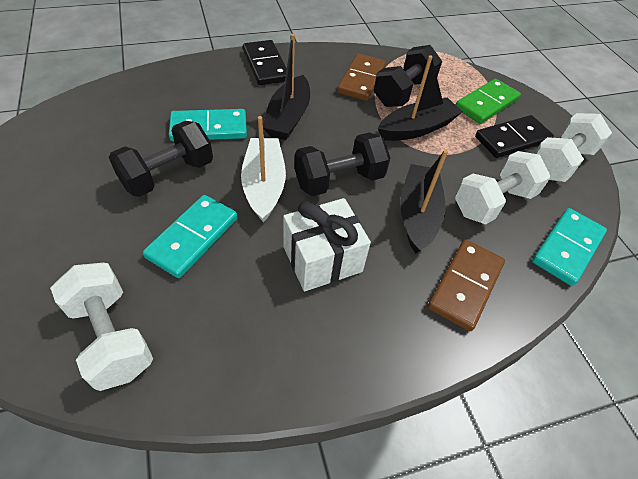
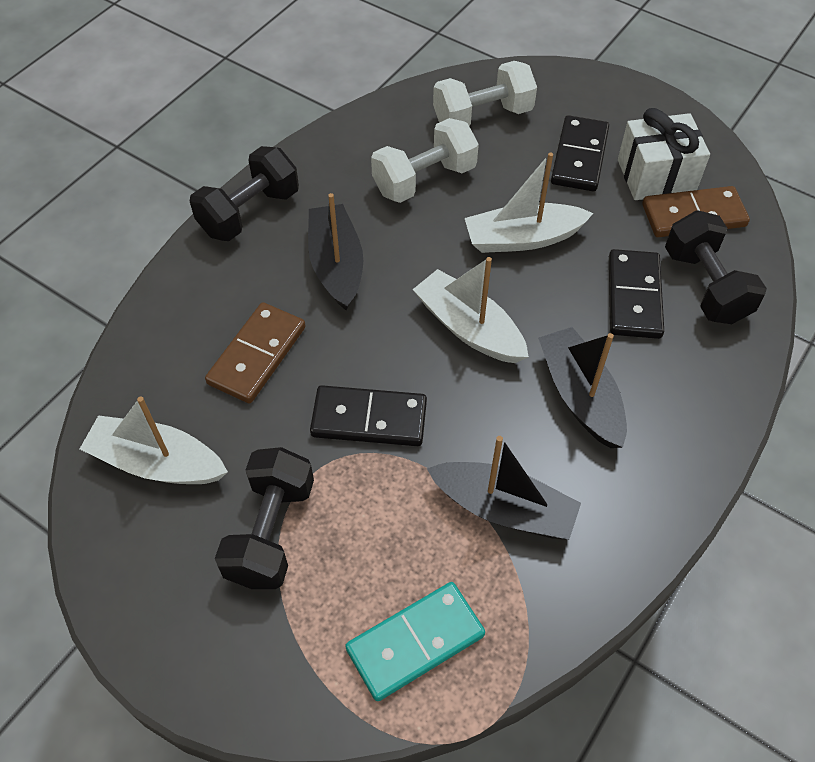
black domino: 2 -> 3
green domino: 1 -> 0
turquoise domino: 3 -> 1
white boat: 1 -> 3
white dumbbell: 3 -> 2

